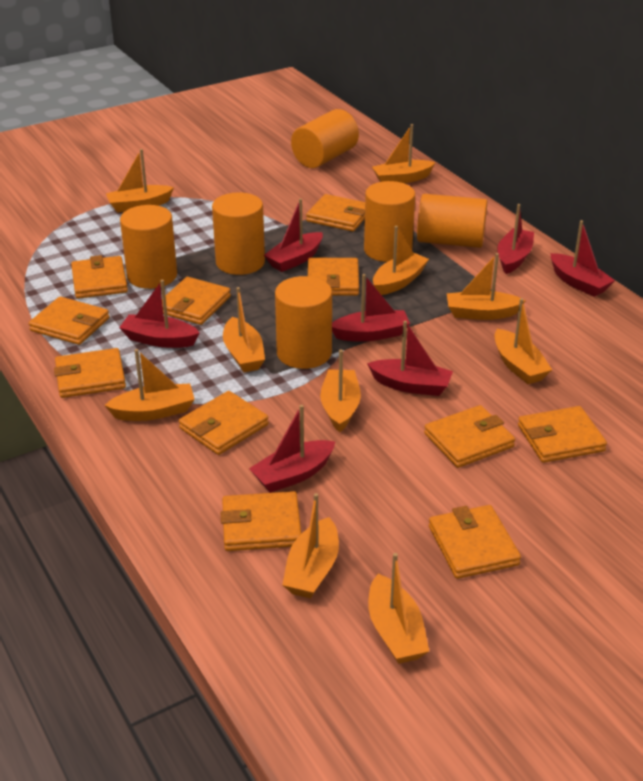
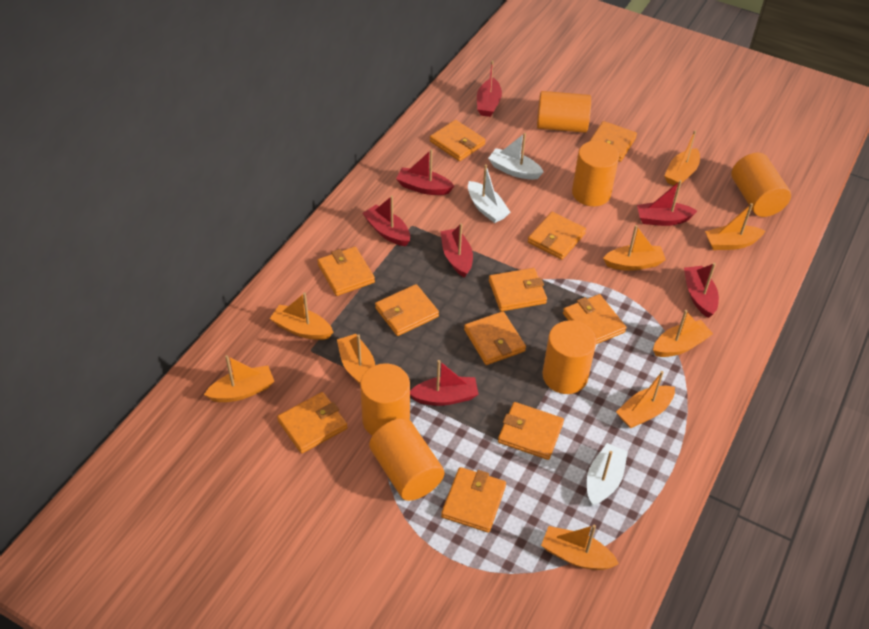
orange boat: 10 -> 9
white boat: 0 -> 3

